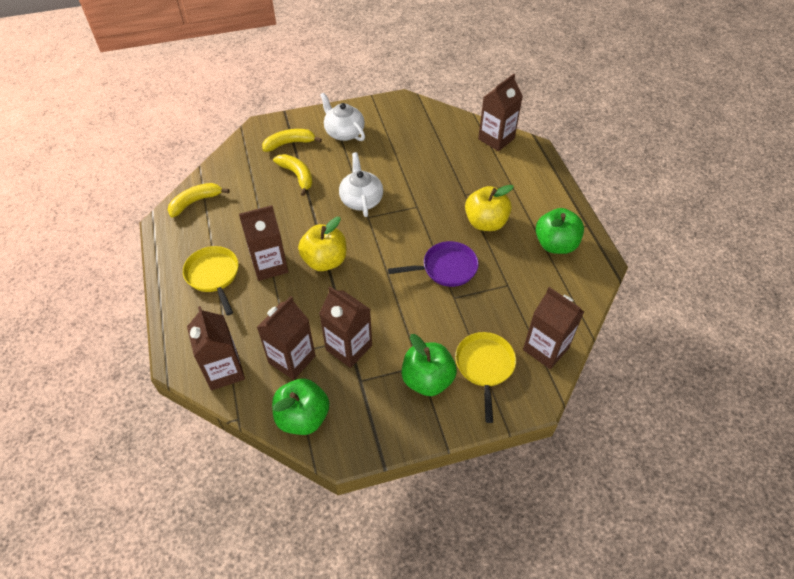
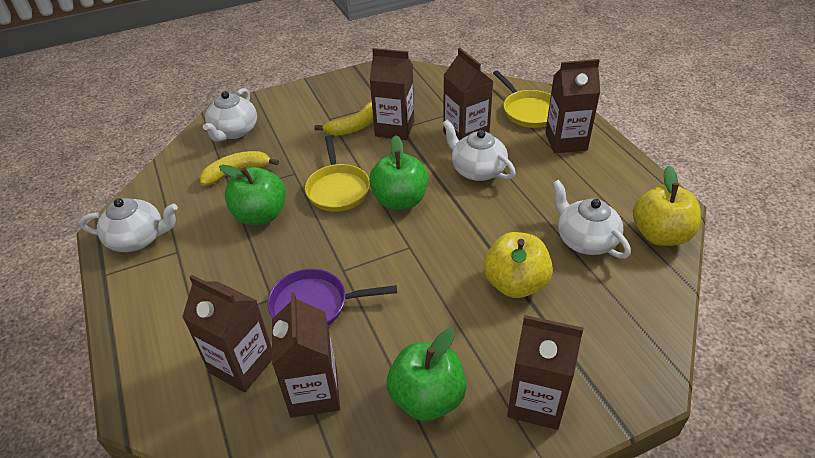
white teapot: 2 -> 4
yellow banana: 3 -> 2

